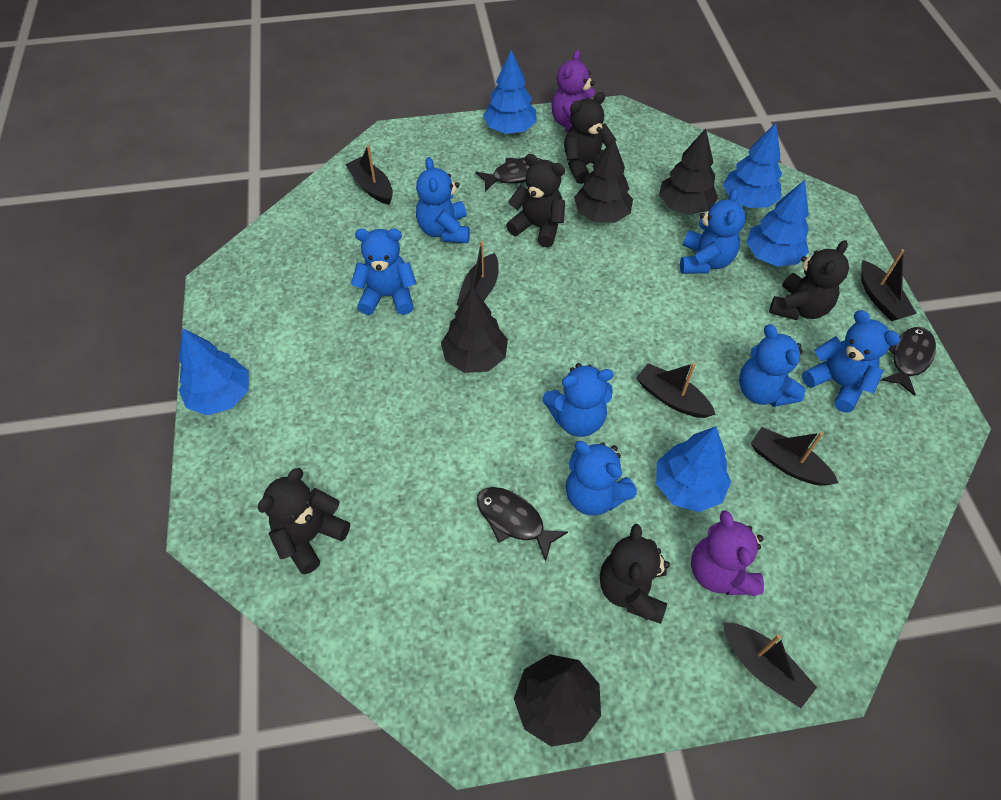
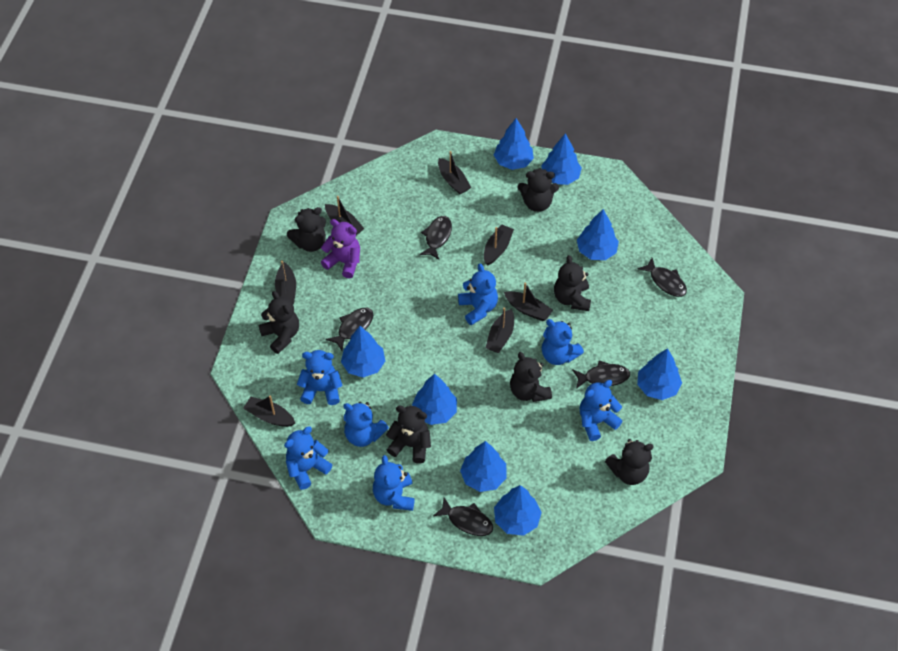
black boat: 6 -> 7
black fish: 3 -> 5
black teddy bear: 5 -> 7
black tree: 4 -> 0
blue tree: 5 -> 8
purple teddy bear: 2 -> 1

